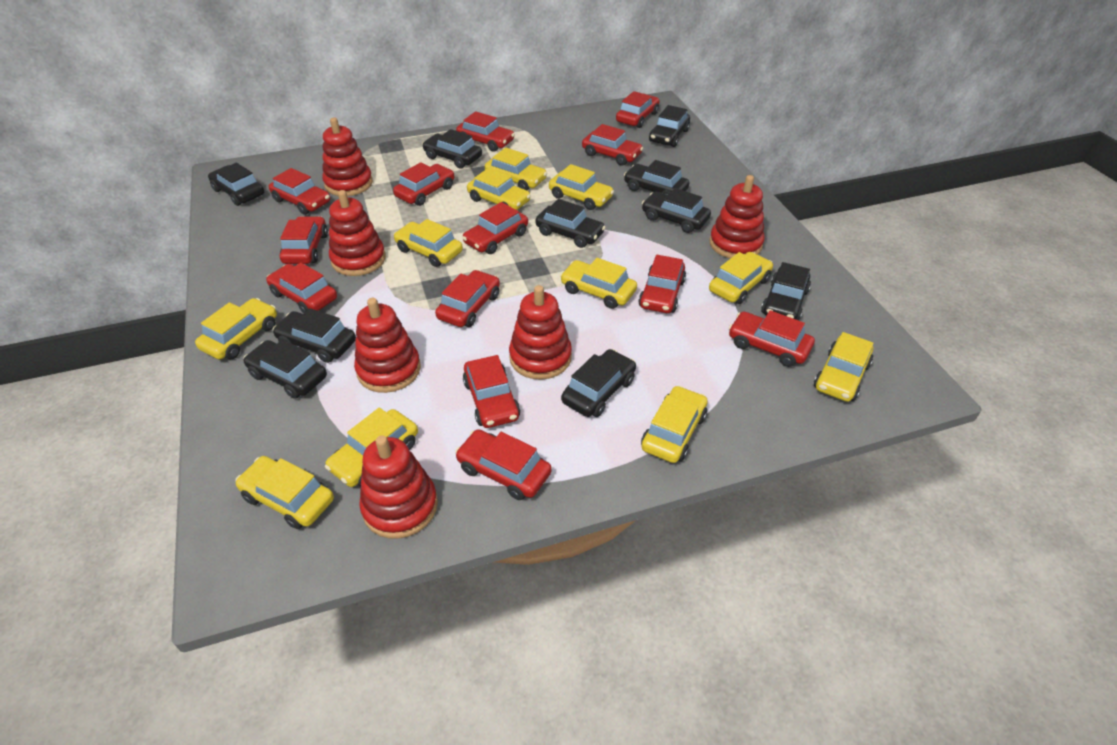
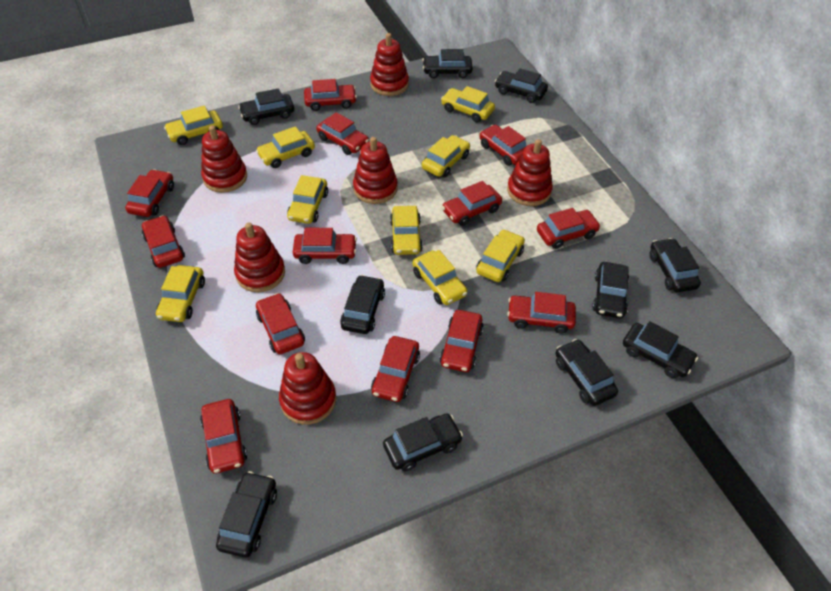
yellow car: 11 -> 9

